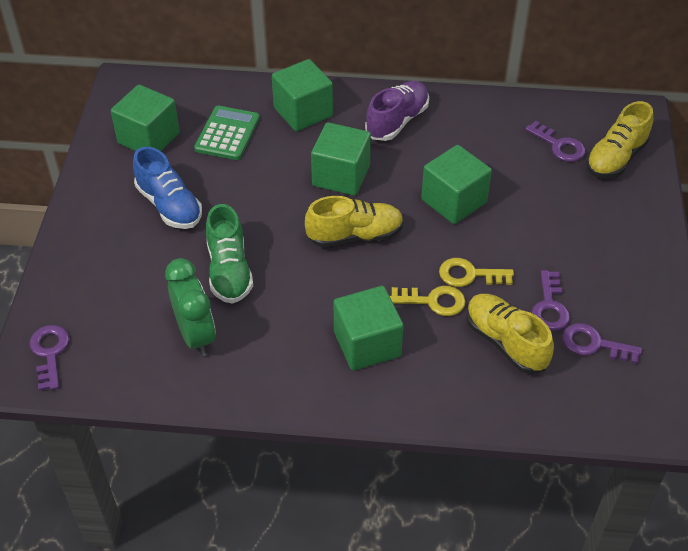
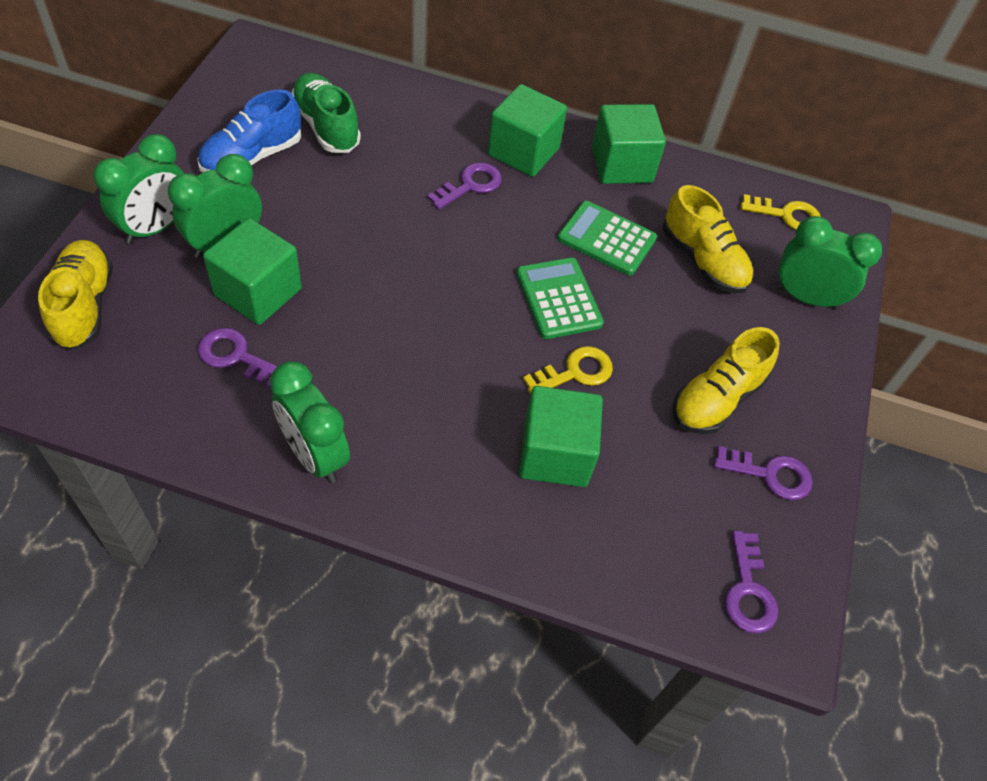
green calculator: 1 -> 2
green clock: 1 -> 4
green cube: 5 -> 4
purple shoe: 1 -> 0

